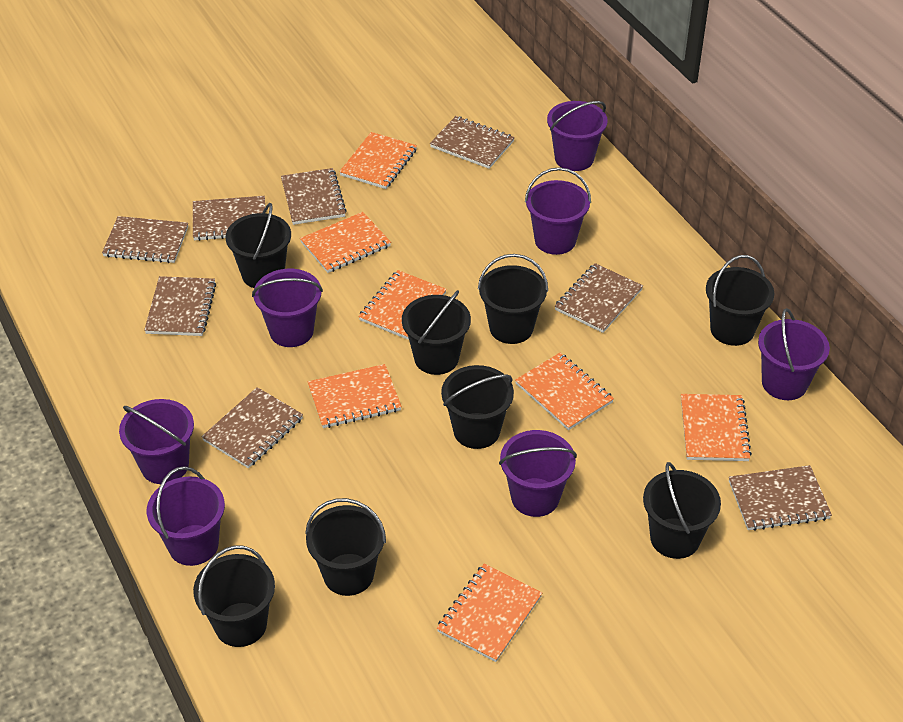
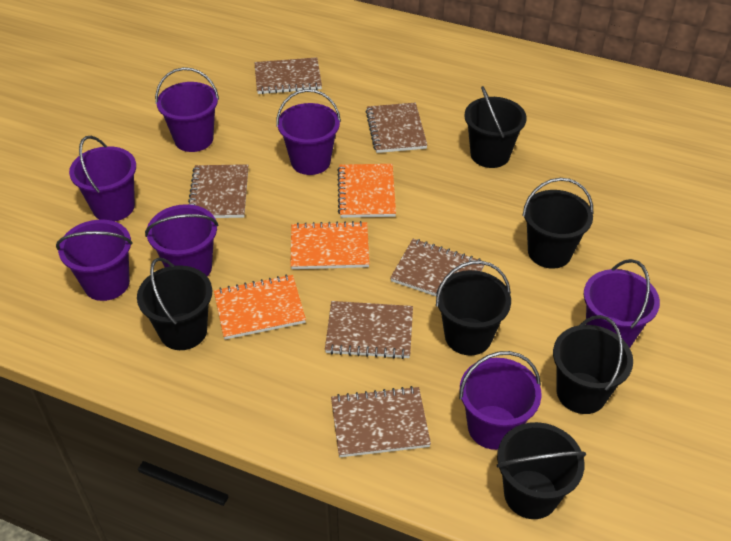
black bucket: 8 -> 6
brown notebook: 8 -> 6
orange notebook: 7 -> 3

